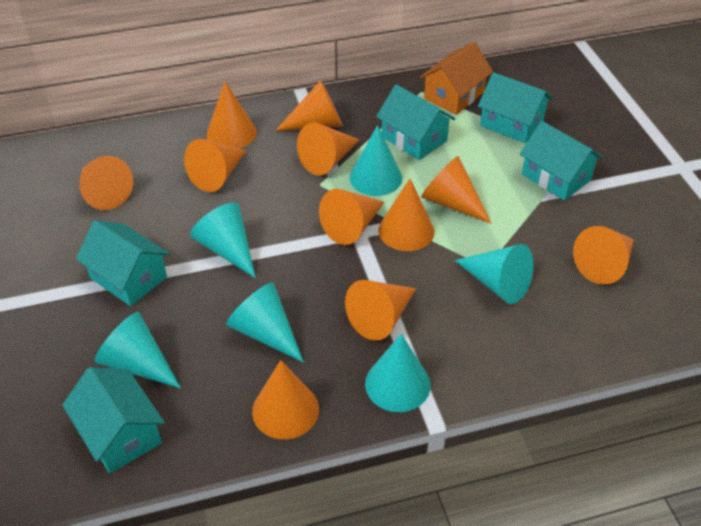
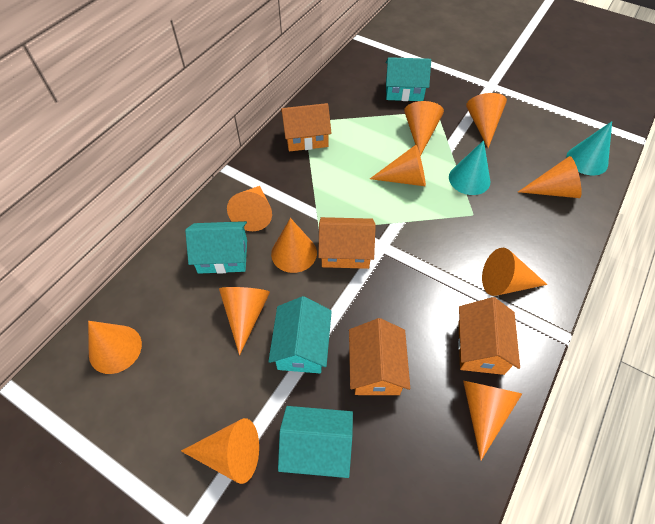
orange house: 1 -> 4
turquoise cone: 6 -> 2
turquoise house: 5 -> 4

